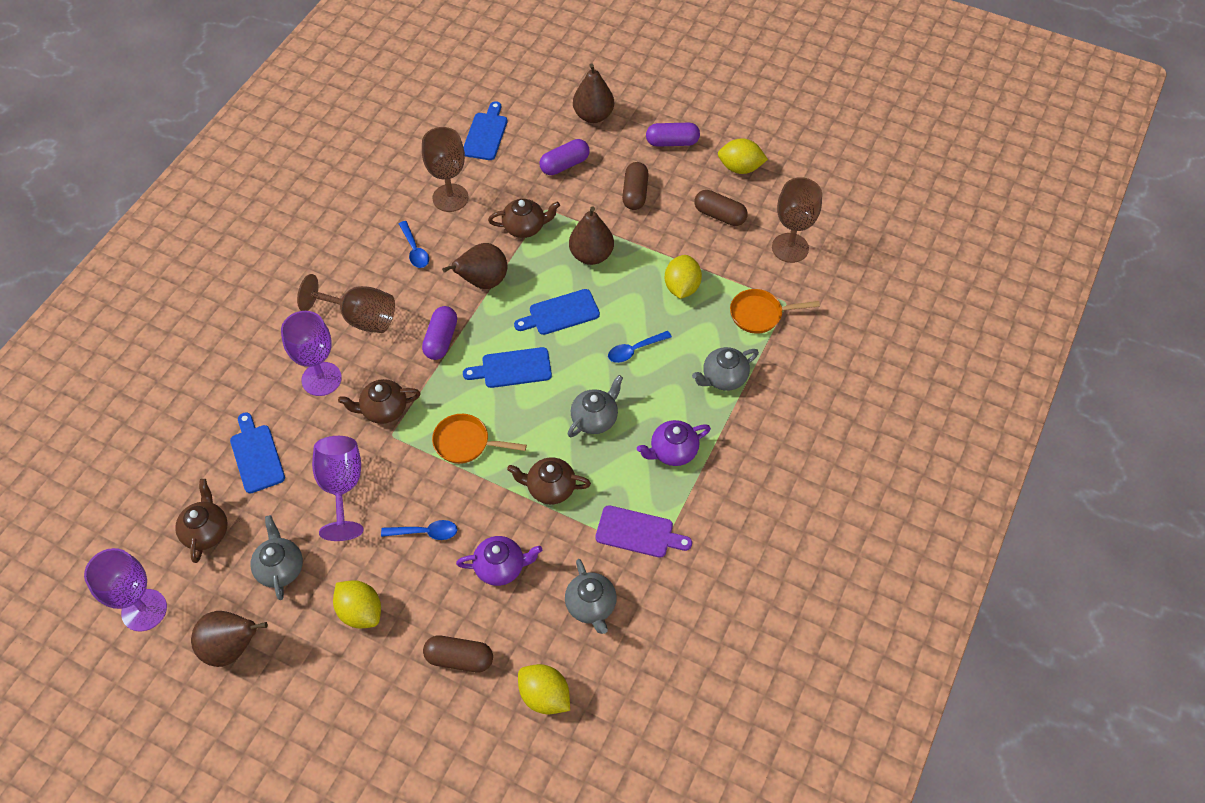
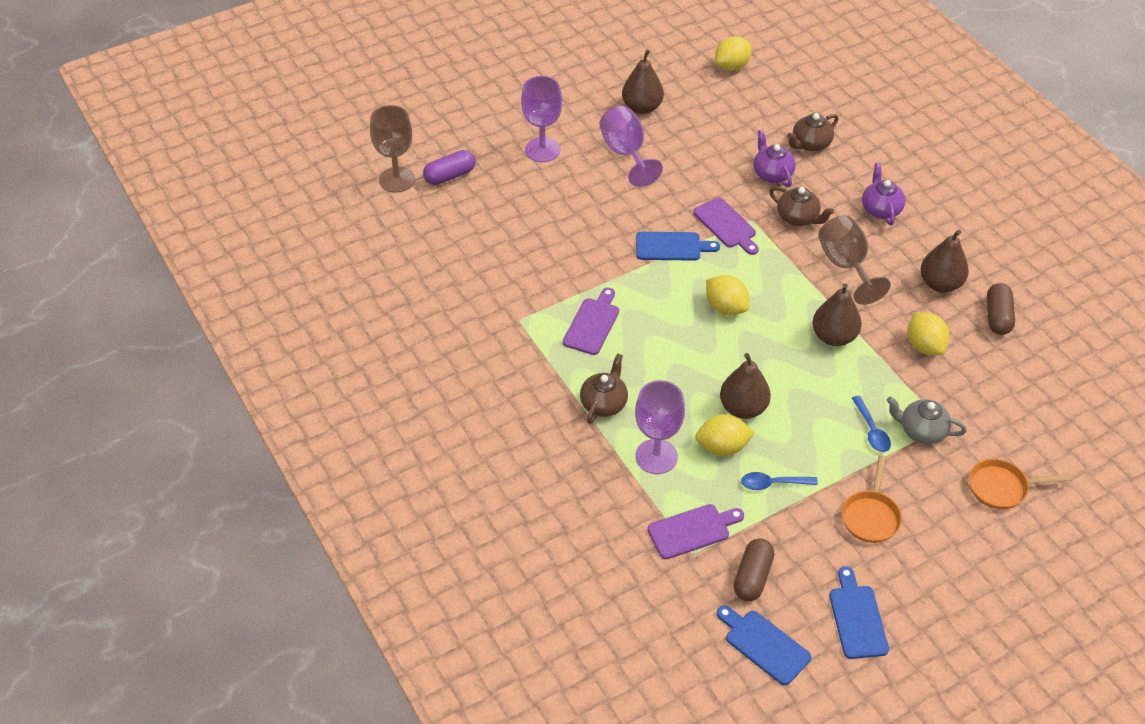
blue cutting board: 4 -> 3
blue spoon: 3 -> 2
brown capsule: 3 -> 2
brown goblet: 3 -> 2
brown teapot: 4 -> 3
grey teapot: 4 -> 1
purple capsule: 3 -> 1
purple cutting board: 1 -> 3

